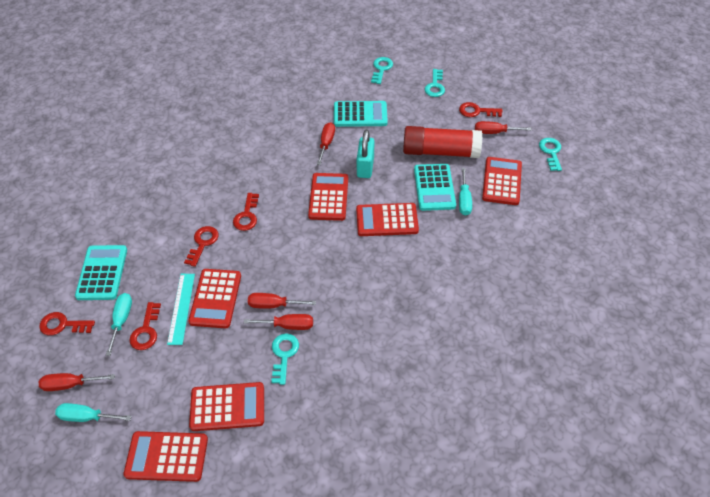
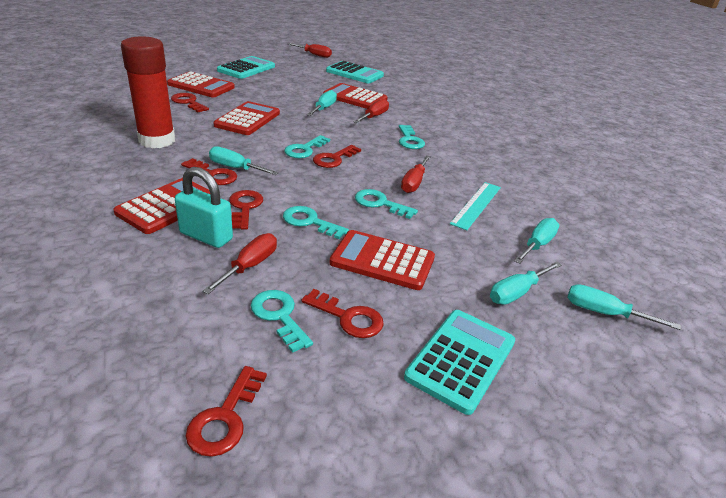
red calculator: 6 -> 5
red key: 5 -> 6
red screwdriver: 5 -> 4
turquoise key: 4 -> 5
turquoise screwdriver: 3 -> 5

